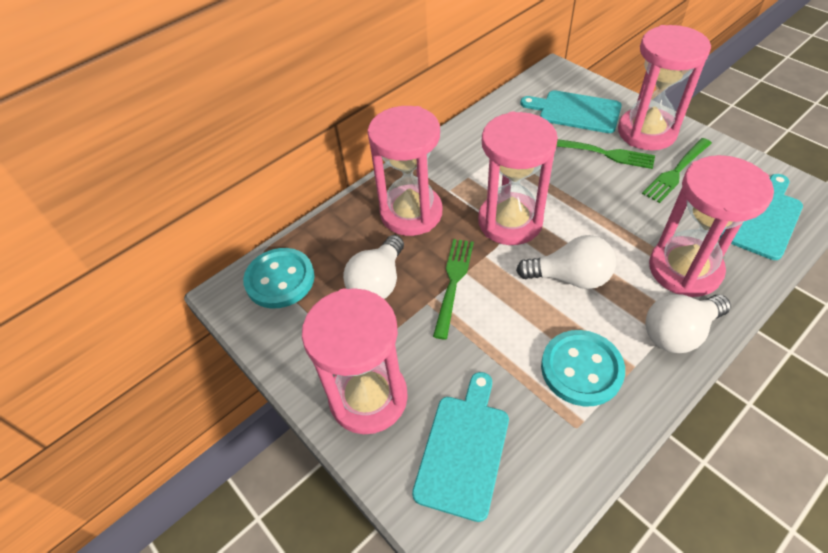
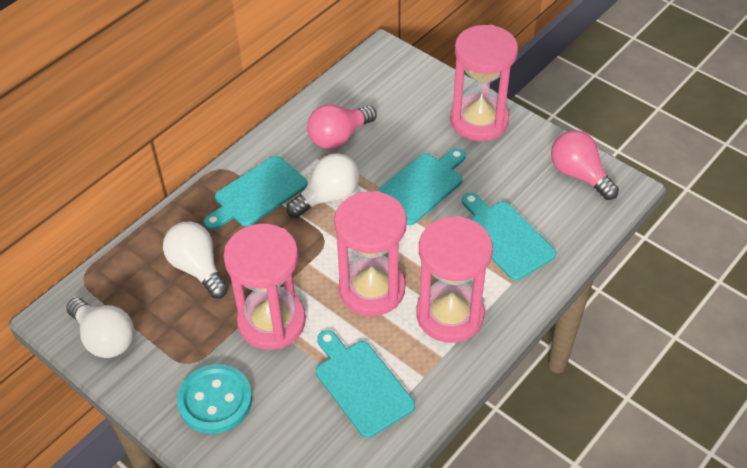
green fork: 3 -> 0
pink hourglass: 5 -> 4
pink light bulb: 0 -> 2
turquoise button: 2 -> 1
turquoise cutting board: 3 -> 4

